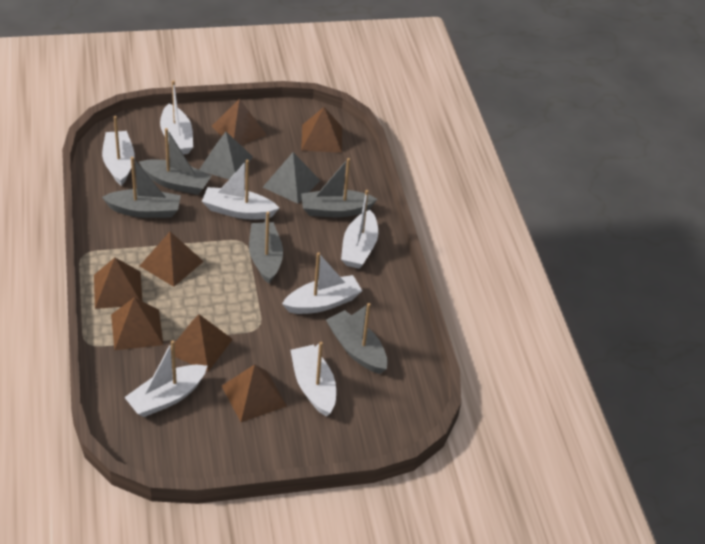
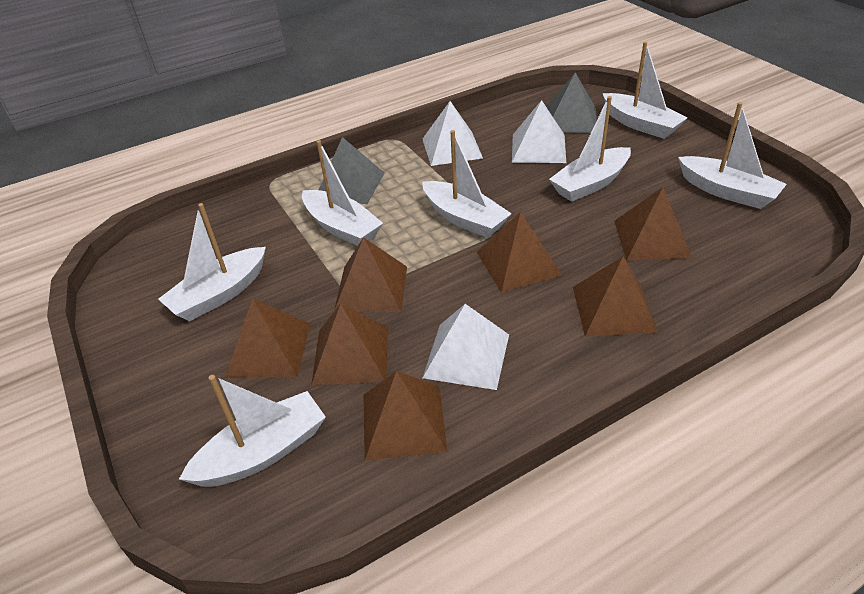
grey boat: 5 -> 0
white pyramid: 0 -> 3

